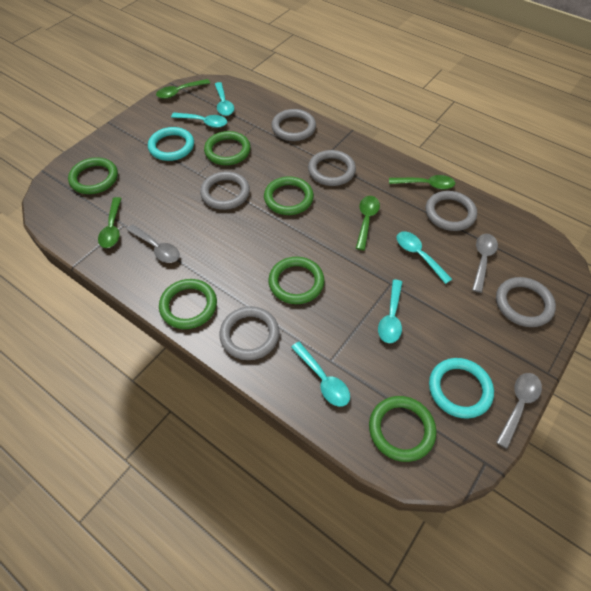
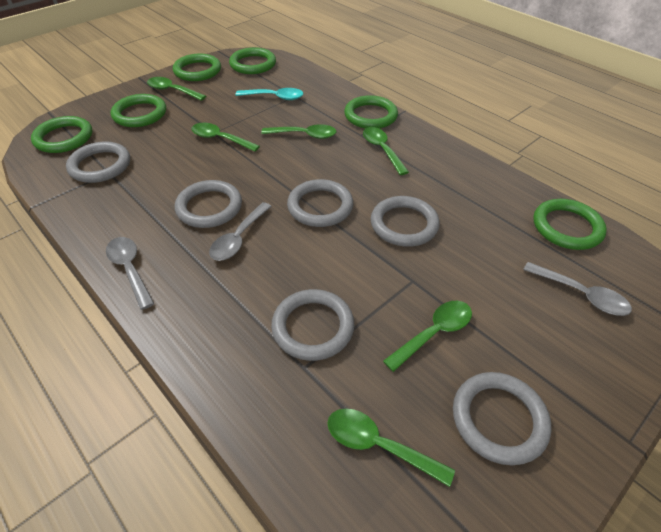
green spoon: 4 -> 6
turquoise ring: 2 -> 0
turquoise spoon: 5 -> 1

